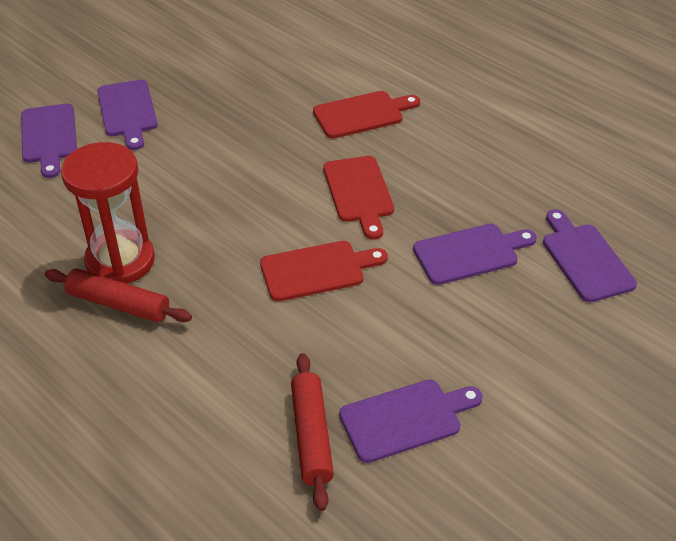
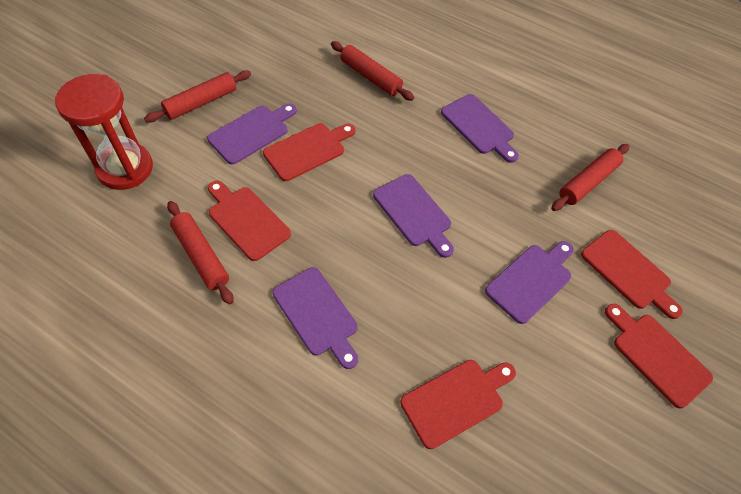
red cutting board: 3 -> 5
red rolling pin: 2 -> 4

